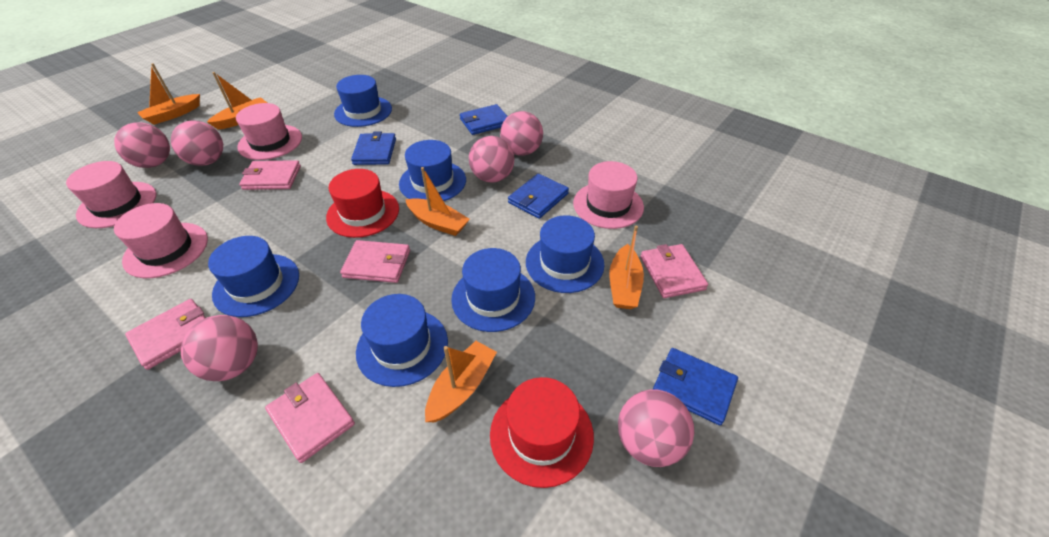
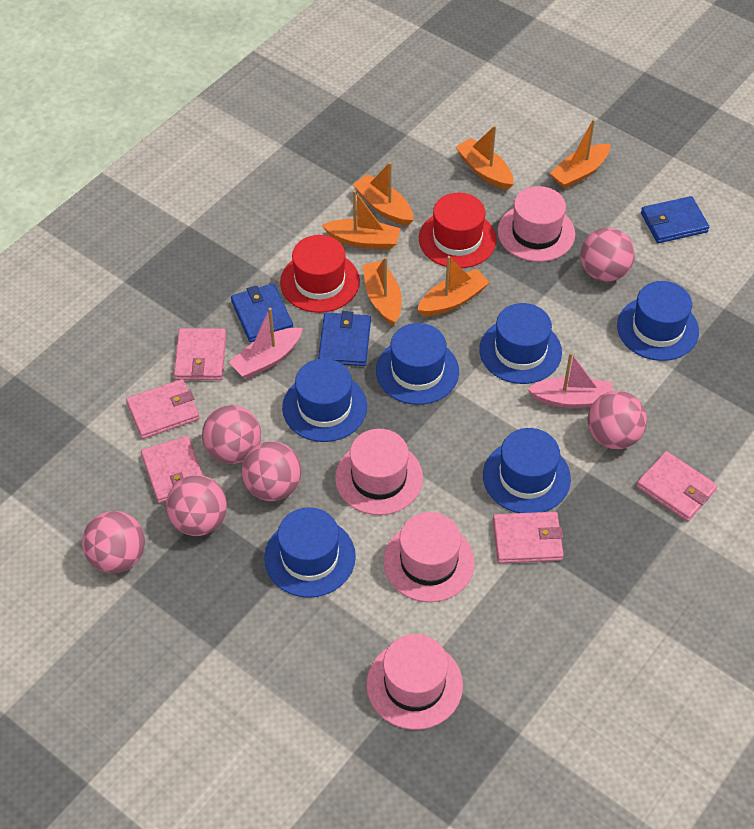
blue wallet: 4 -> 3
orange boat: 5 -> 6
pink boat: 0 -> 2

